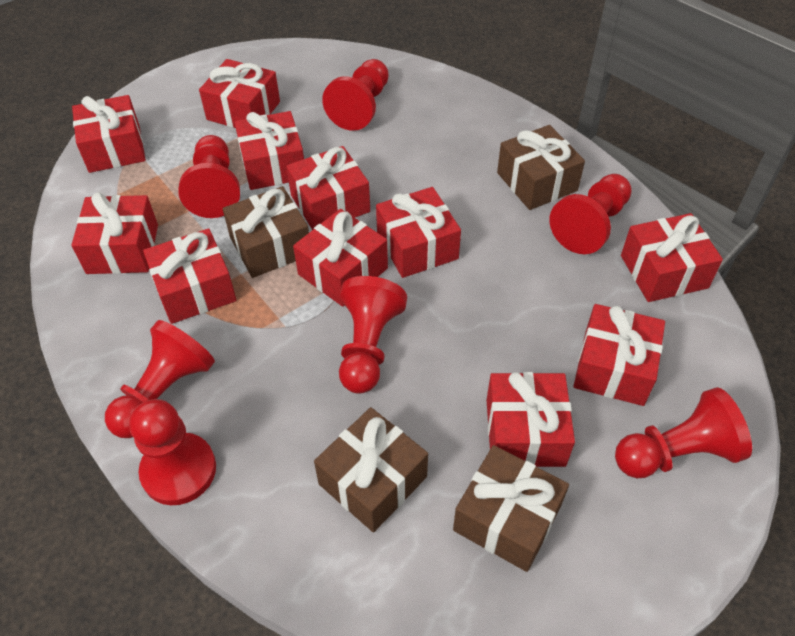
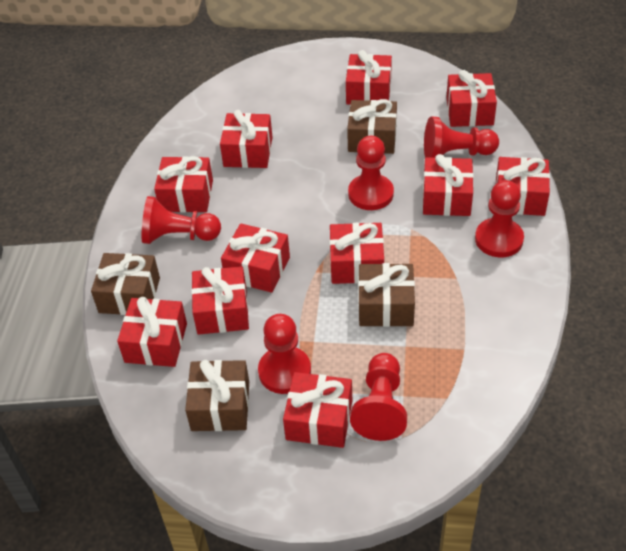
red pawn: 7 -> 6

